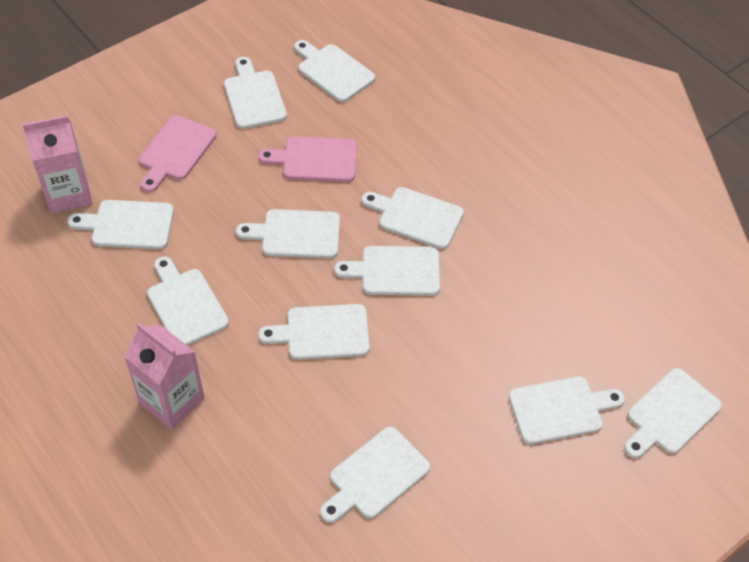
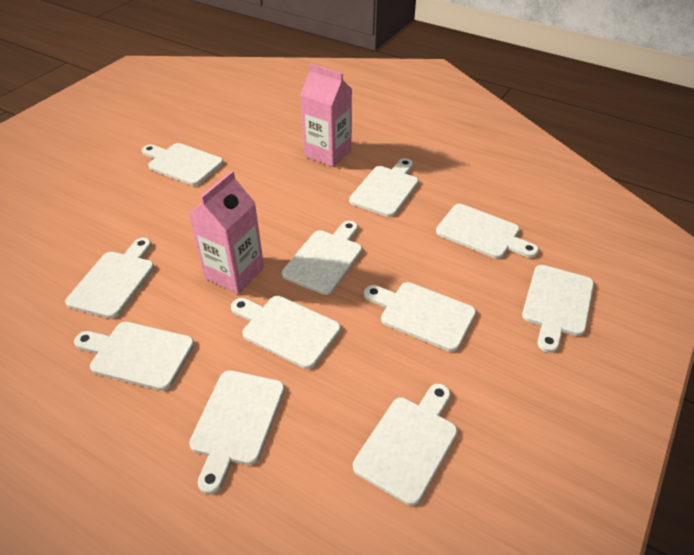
pink cutting board: 2 -> 0

